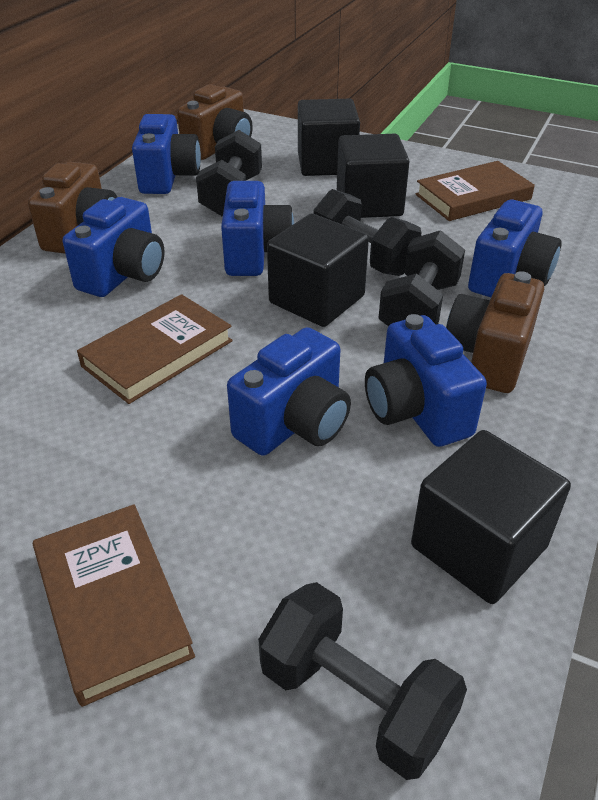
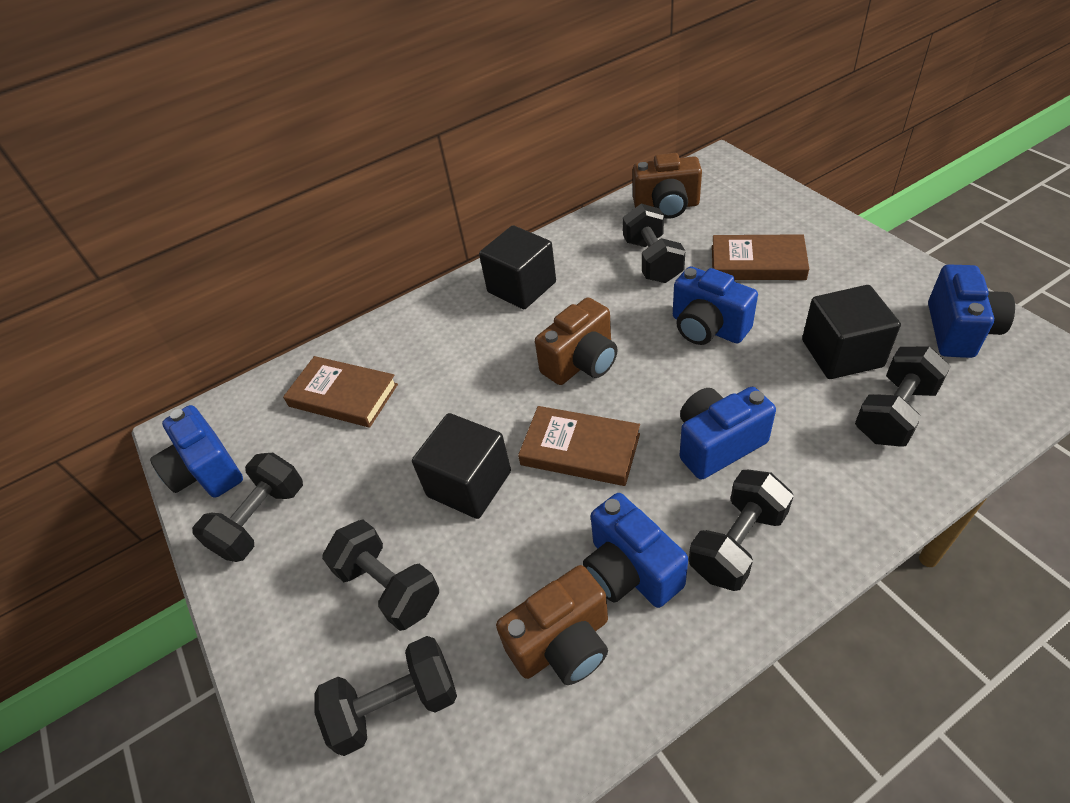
black cube: 4 -> 3
black dumbbell: 4 -> 6
blue camera: 6 -> 5

